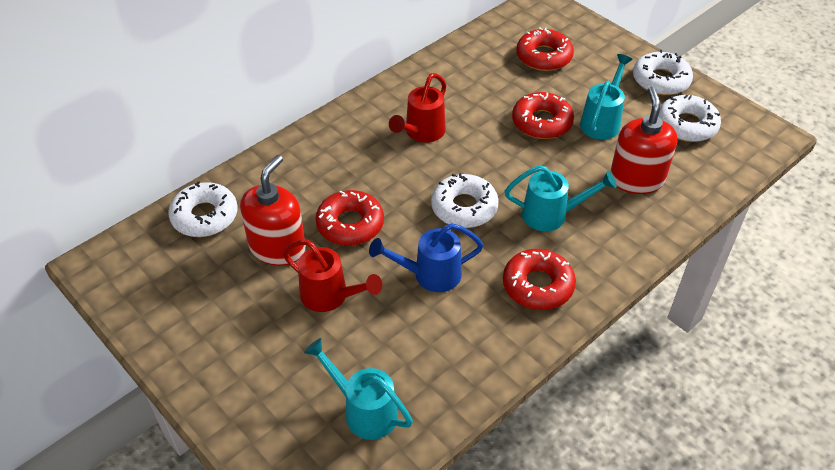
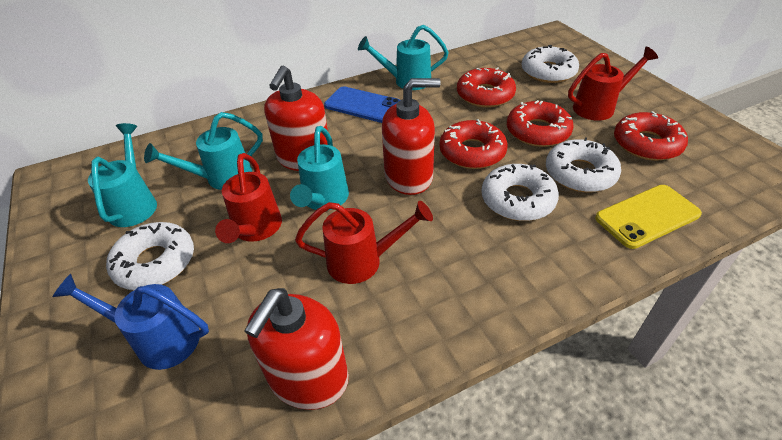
blue phone: 0 -> 1
red soap dispenser: 2 -> 3
red watering can: 2 -> 3
turquoise watering can: 3 -> 4
yellow phone: 0 -> 1

